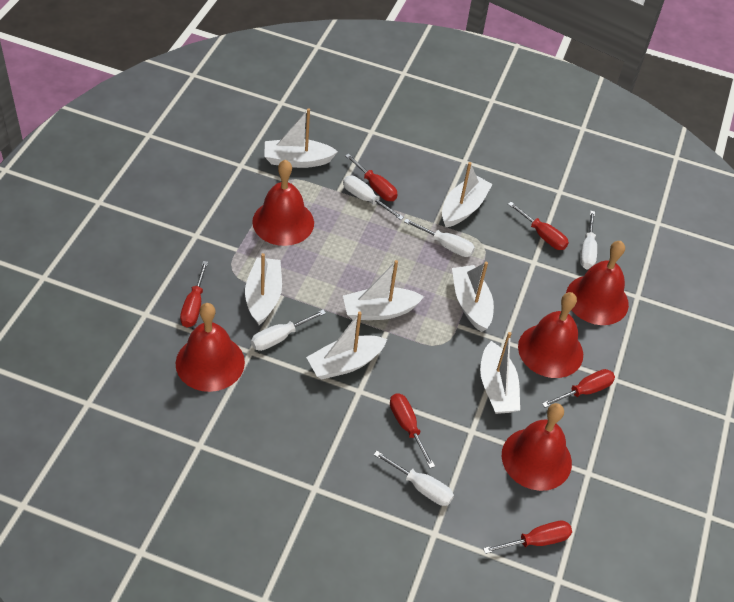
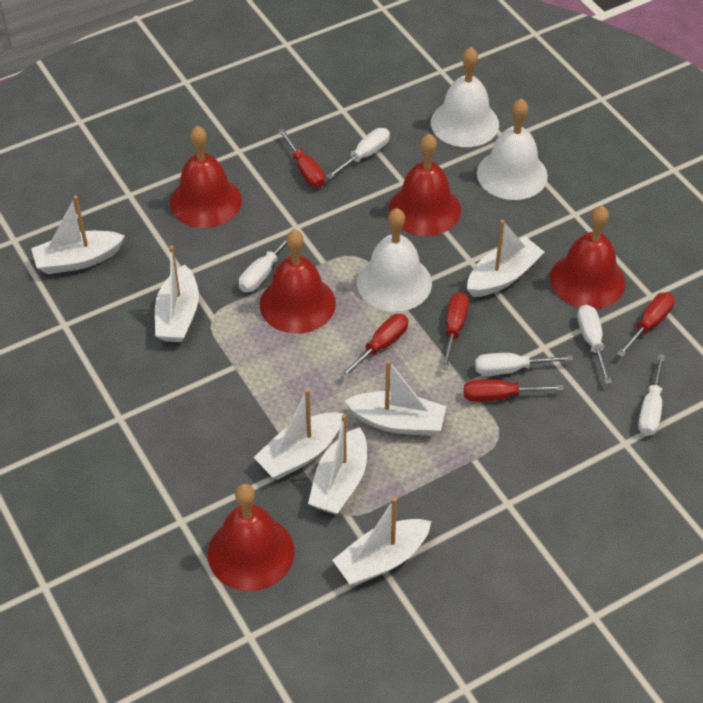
red screwdriver: 6 -> 5
white bell: 0 -> 3

